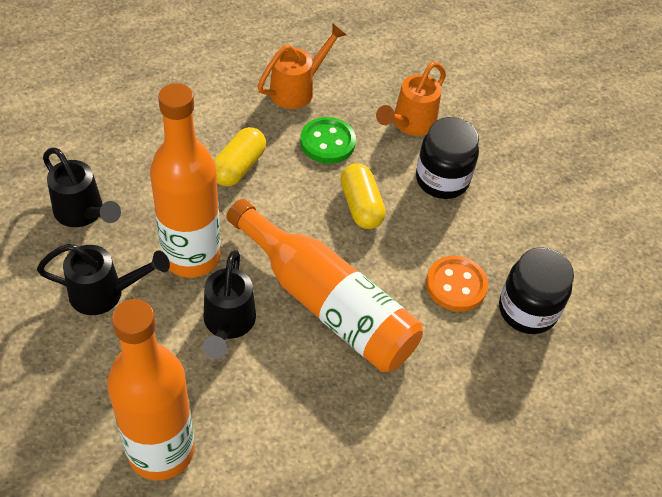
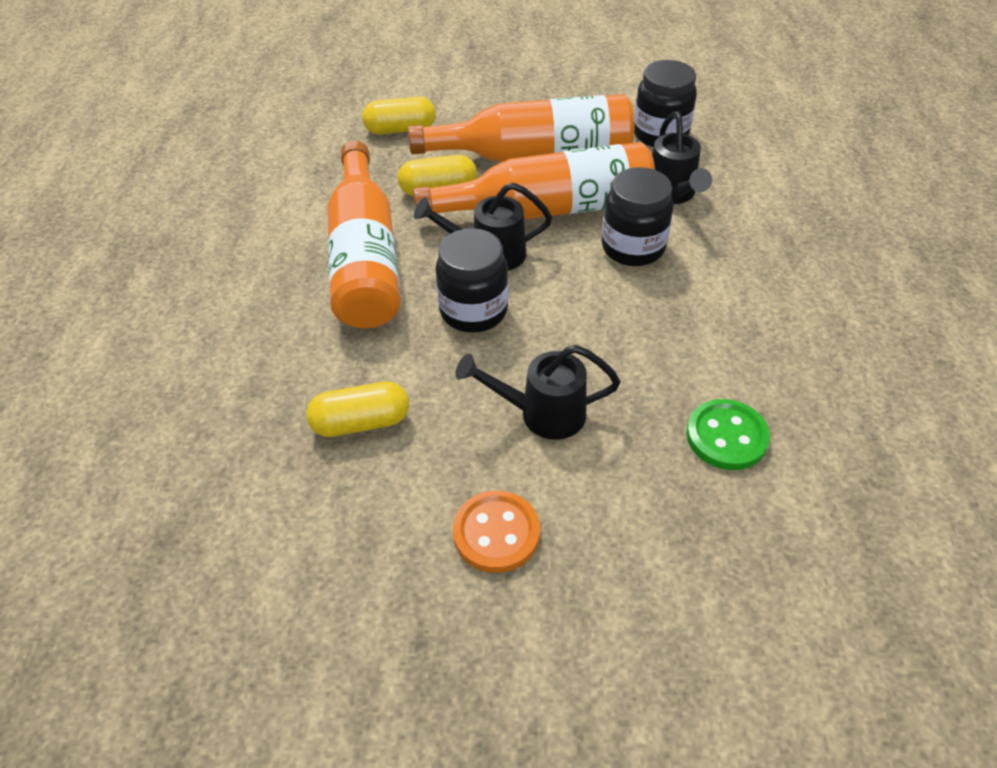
black jar: 2 -> 3
orange watering can: 2 -> 0
yellow capsule: 2 -> 3

